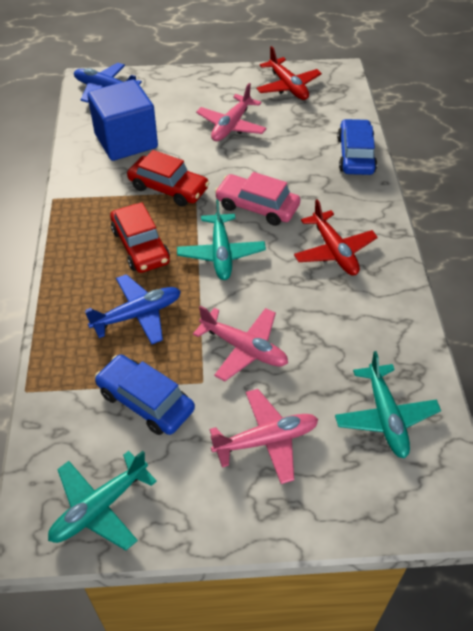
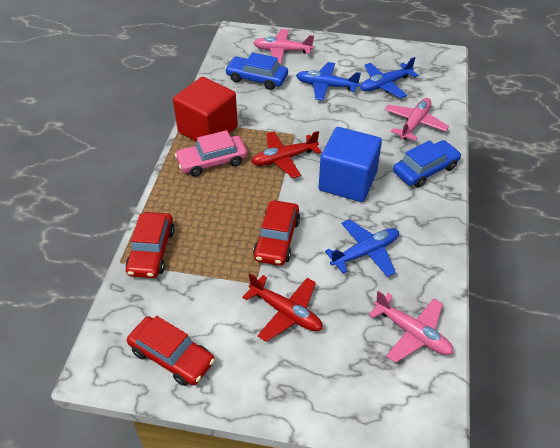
blue plane: 2 -> 3
red car: 2 -> 3
red cube: 0 -> 1
turquoise plane: 3 -> 0

